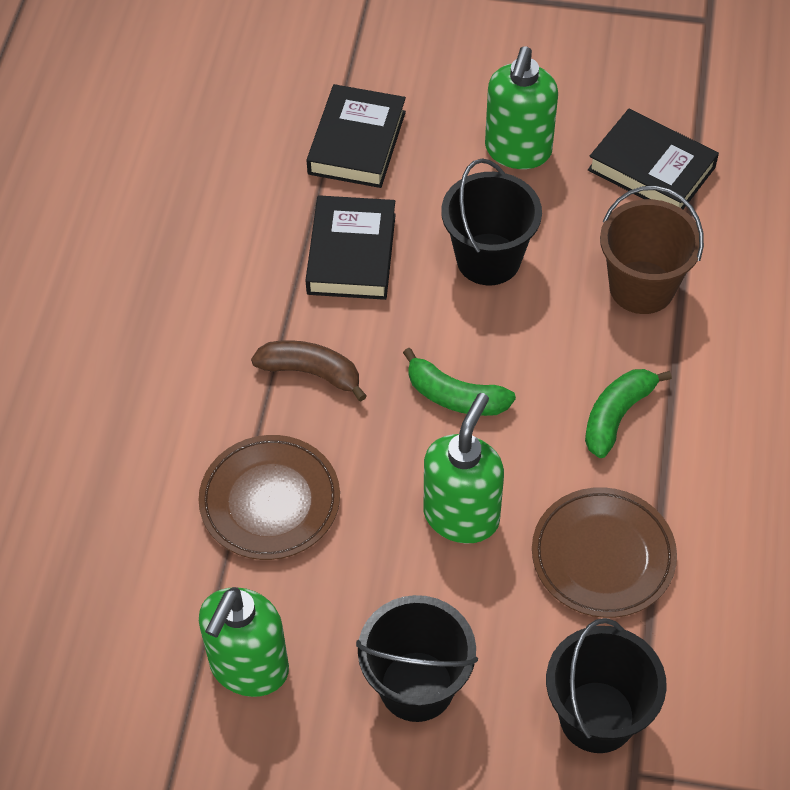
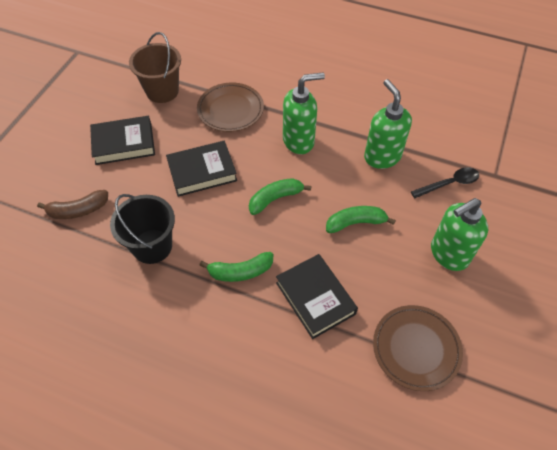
black bucket: 3 -> 1
black spoon: 0 -> 1
green banana: 2 -> 3

